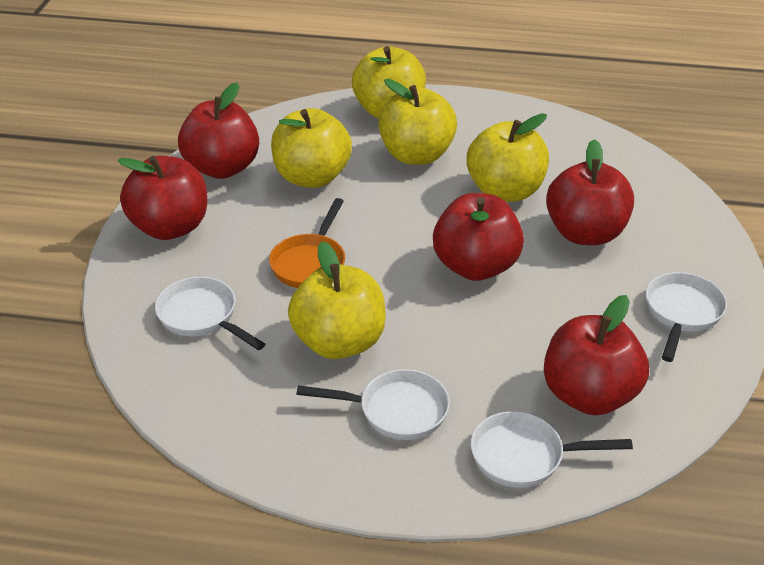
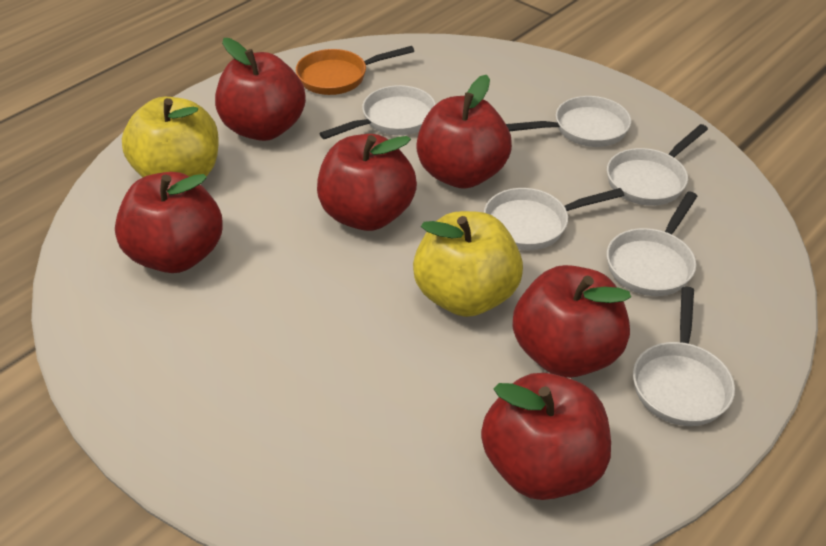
red apple: 5 -> 6
white pan: 4 -> 6
yellow apple: 5 -> 2

